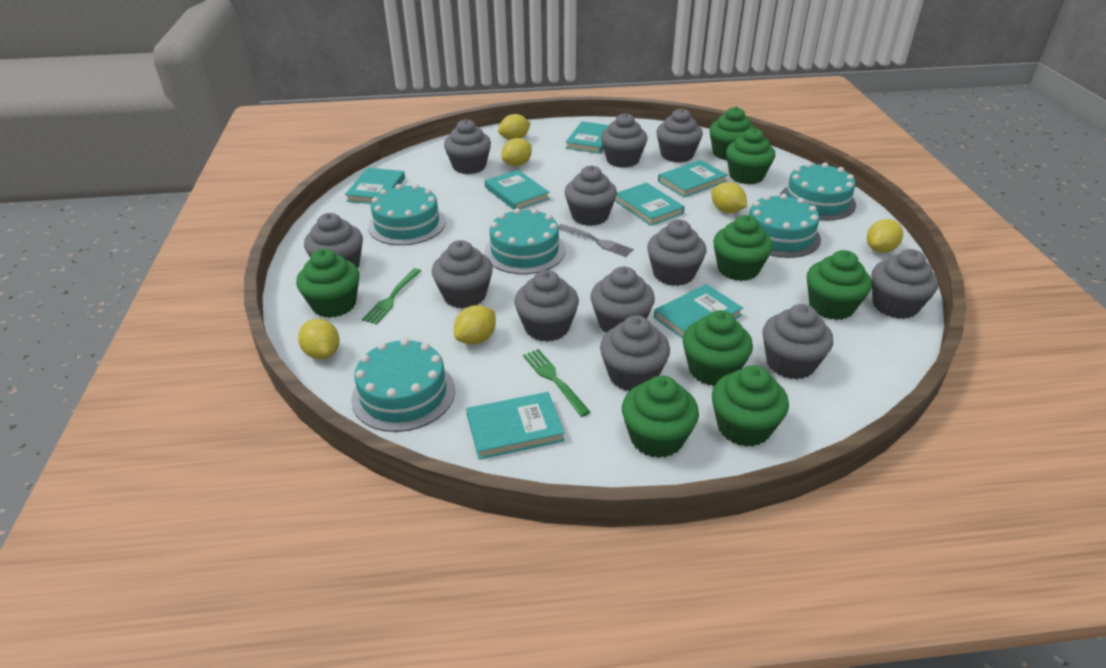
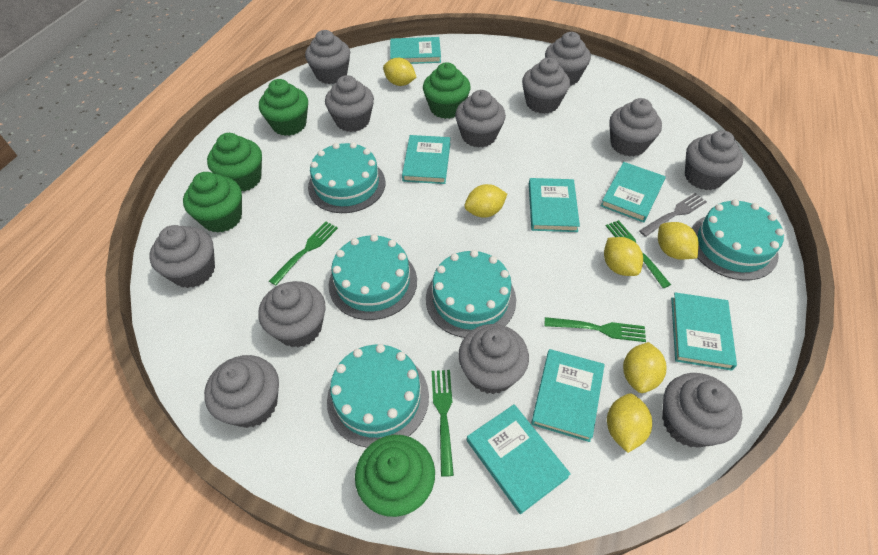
green cupcake: 8 -> 5
green fork: 2 -> 4

